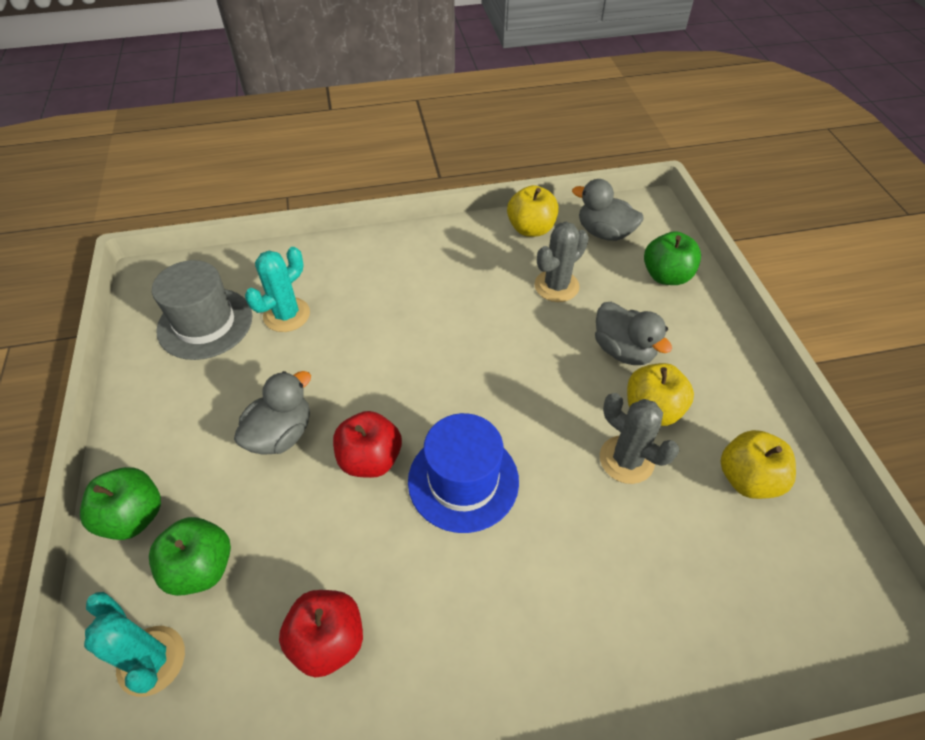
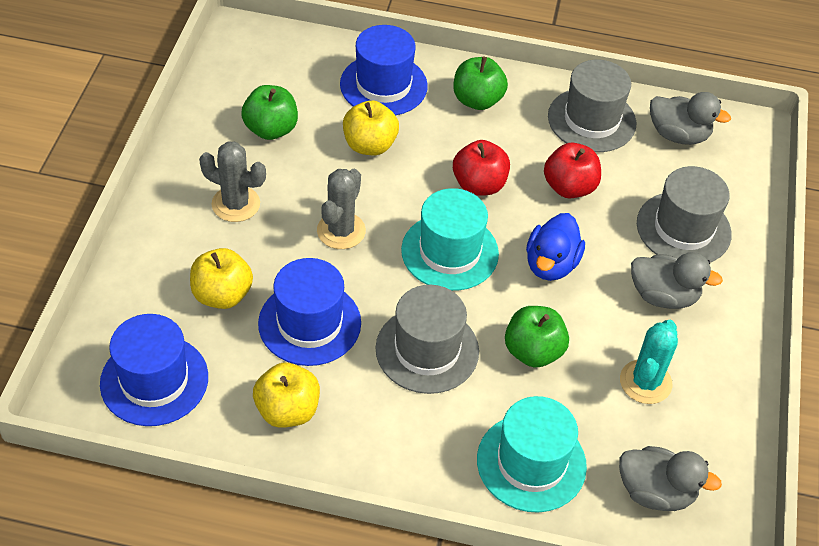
blue duck: 0 -> 1
blue hat: 1 -> 3
grey hat: 1 -> 3
turquoise cactus: 2 -> 1
turquoise hat: 0 -> 2

